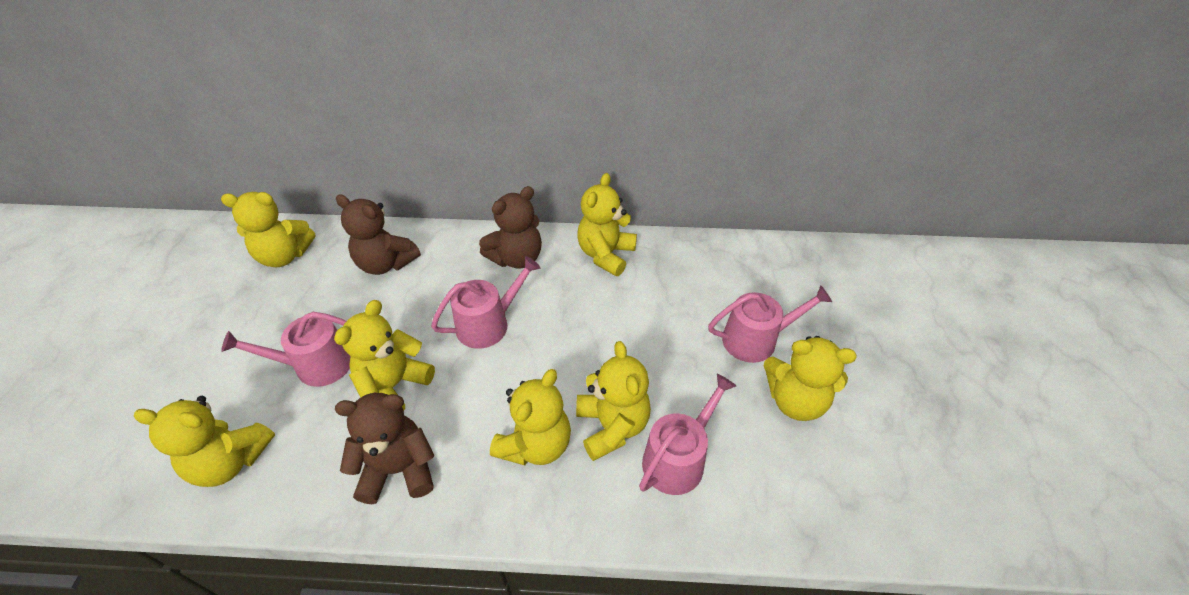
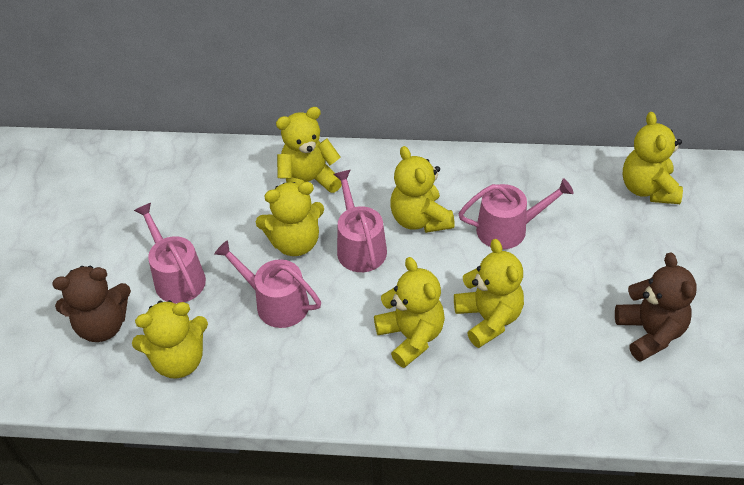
brown teddy bear: 3 -> 2

